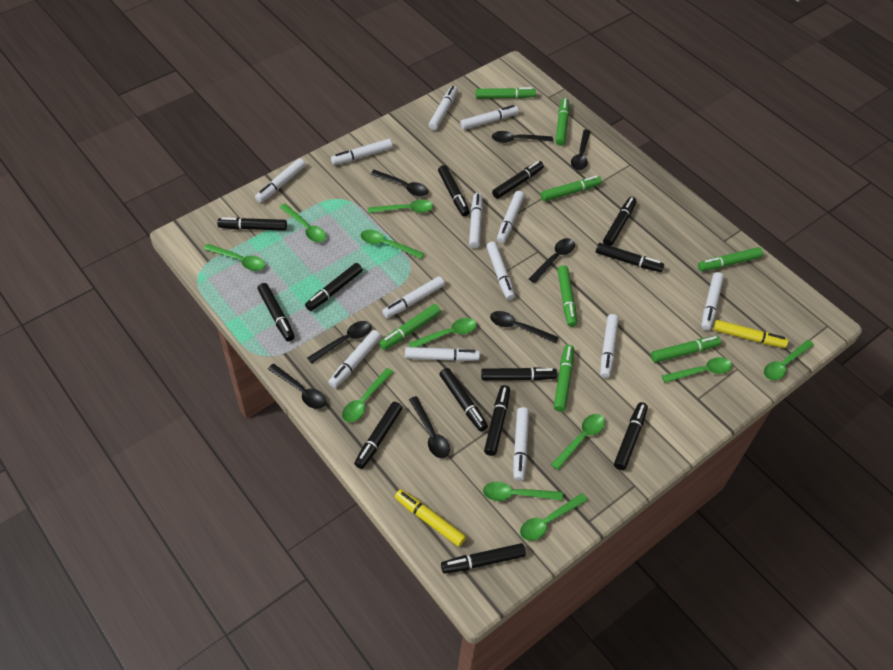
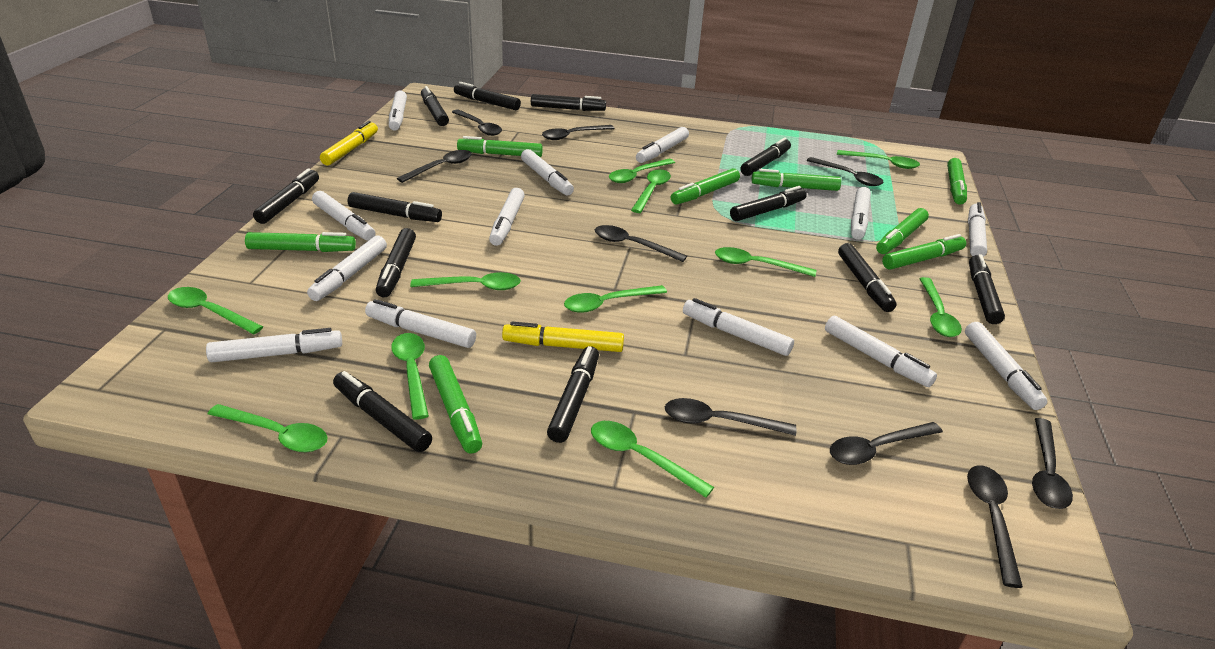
black marker: 13 -> 12
black spoon: 8 -> 9

